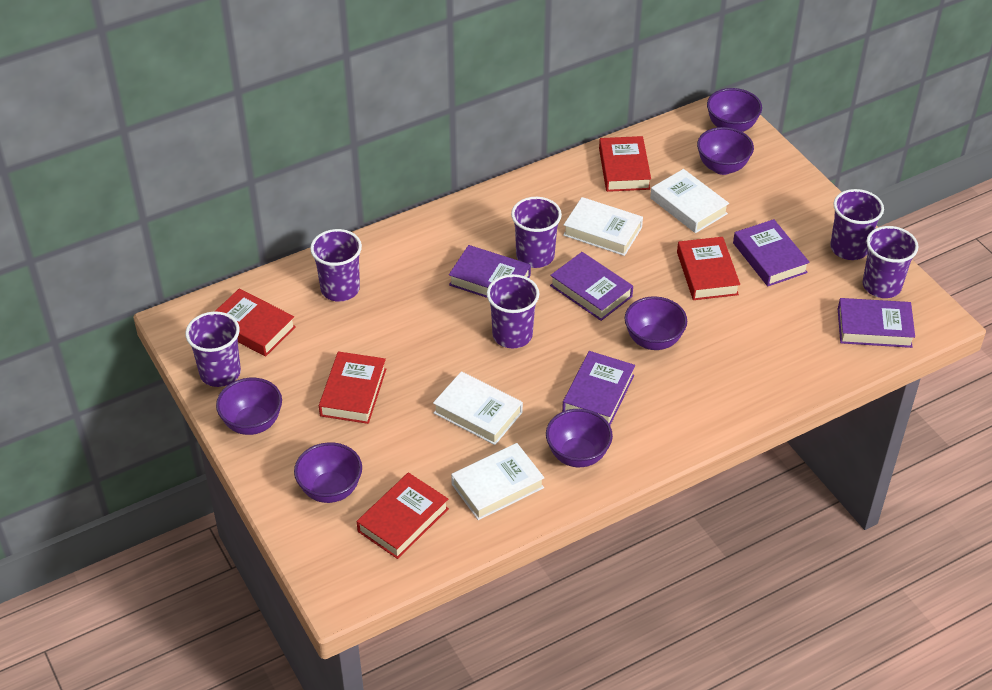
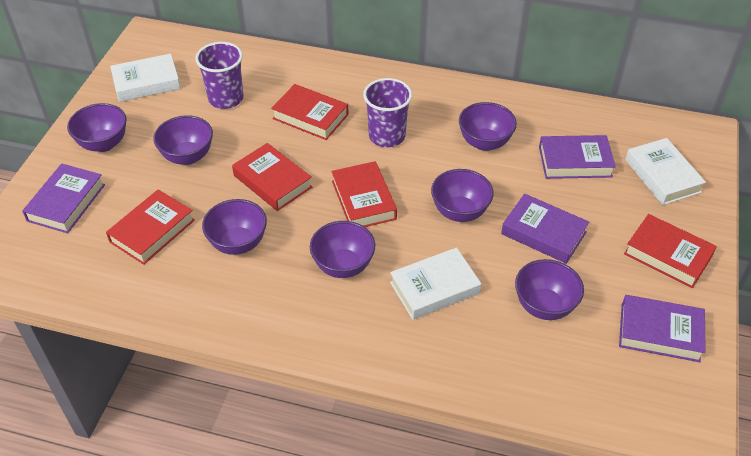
purple book: 5 -> 4
purple bowl: 6 -> 7
purple cup: 6 -> 2
white book: 4 -> 3

